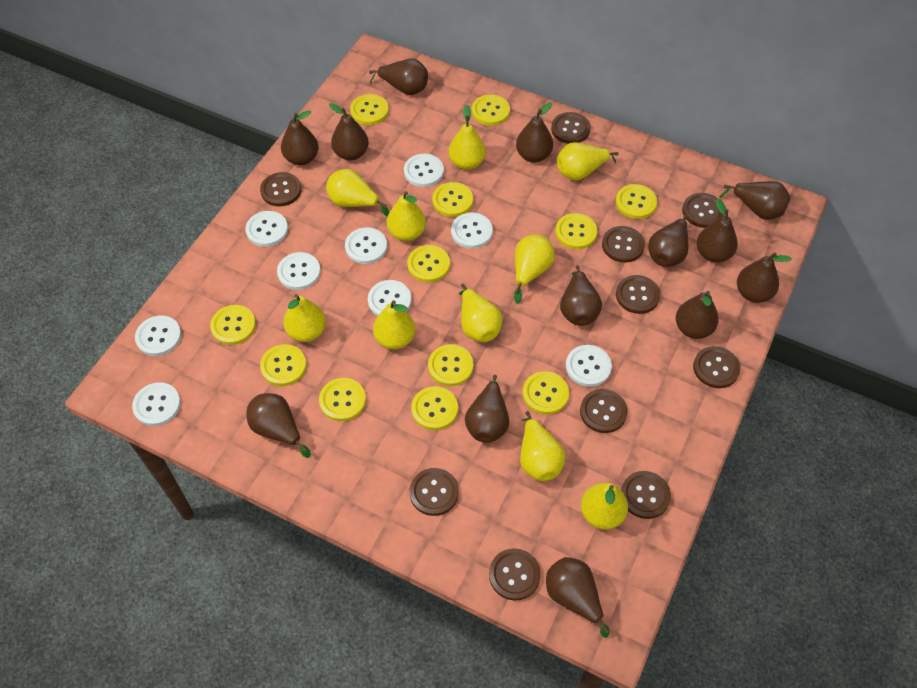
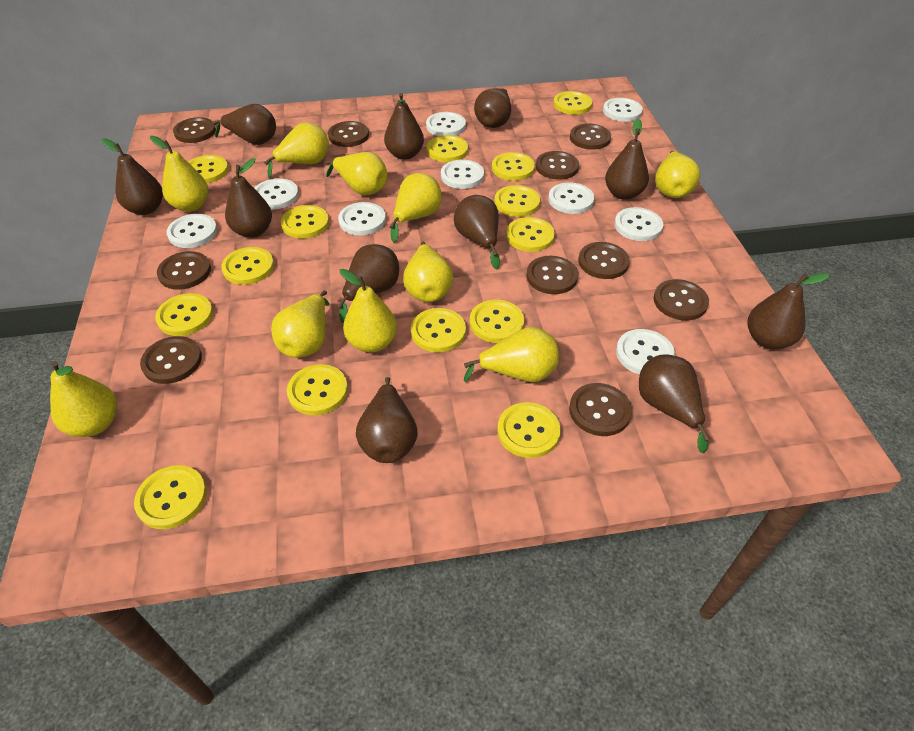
brown pear: 13 -> 11
yellow button: 12 -> 14

